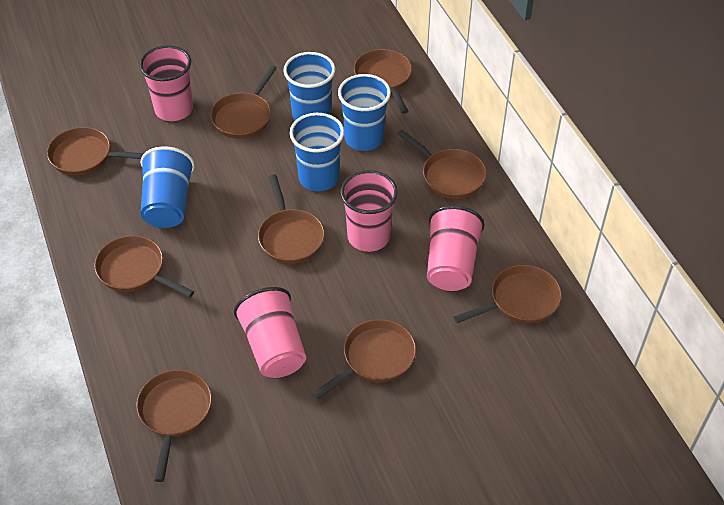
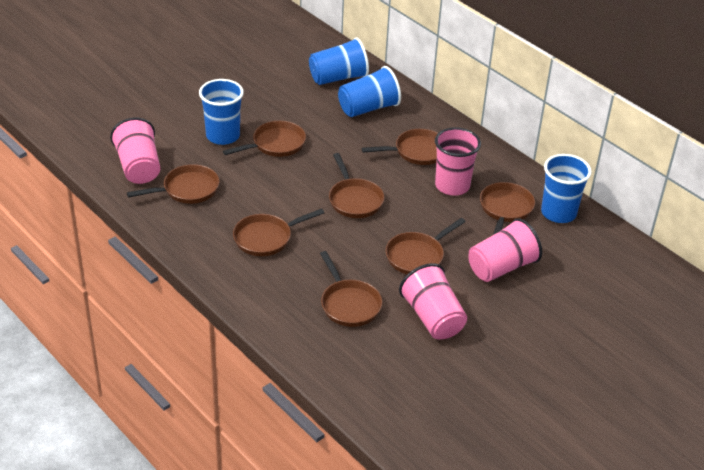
brown pan: 9 -> 8

